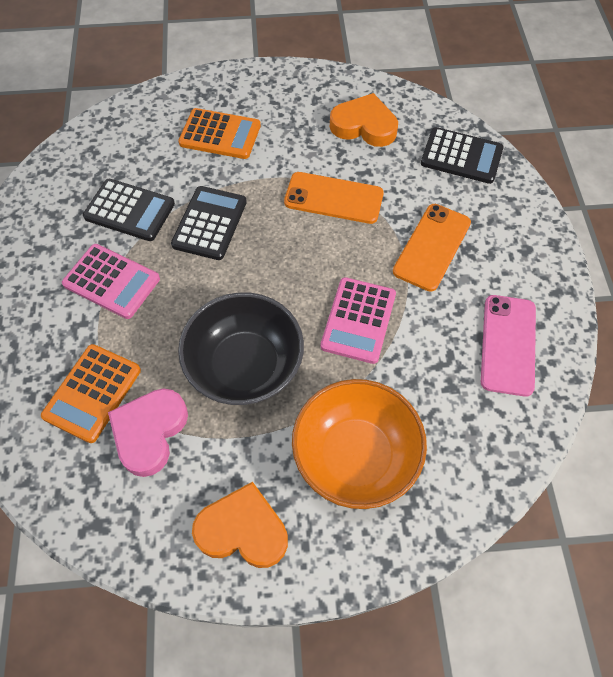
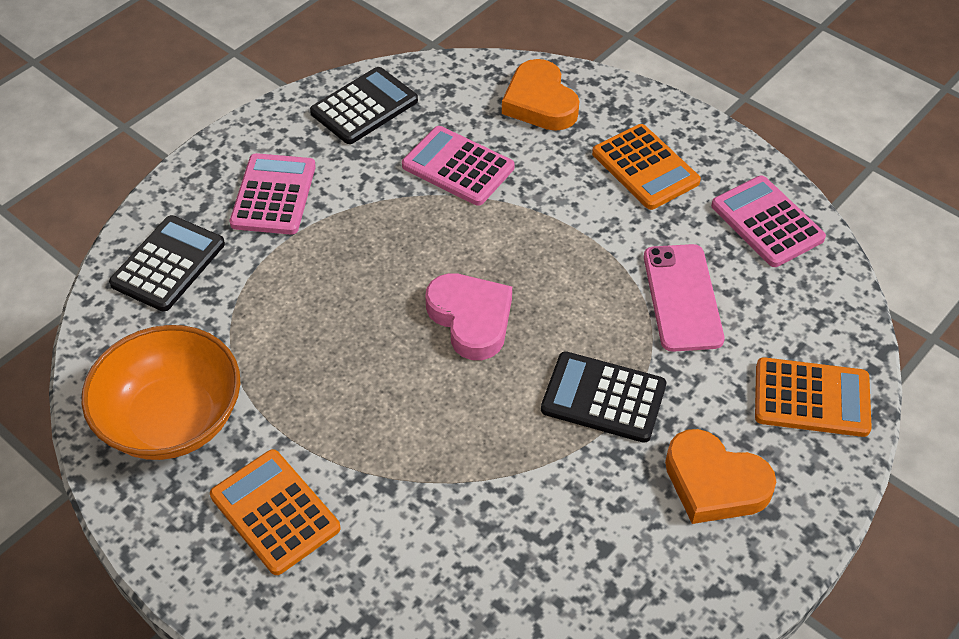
black bowl: 1 -> 0
orange calculator: 2 -> 3
orange phone: 2 -> 0
pink calculator: 2 -> 3

